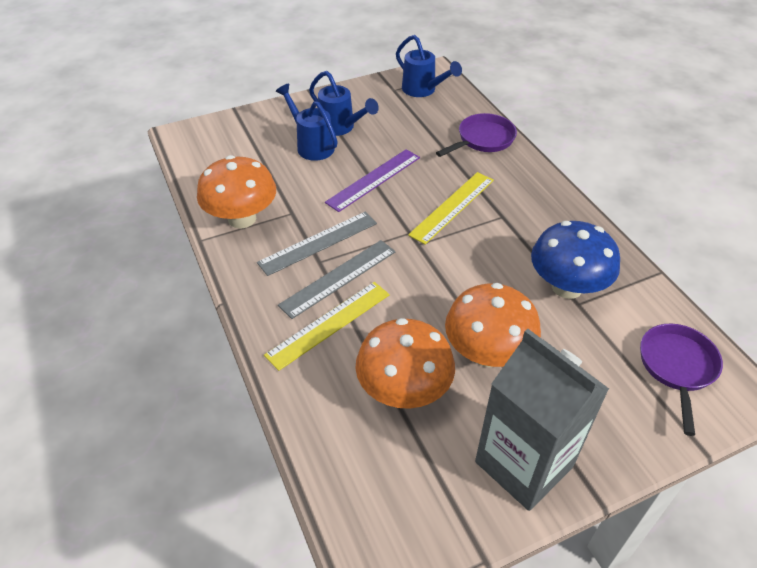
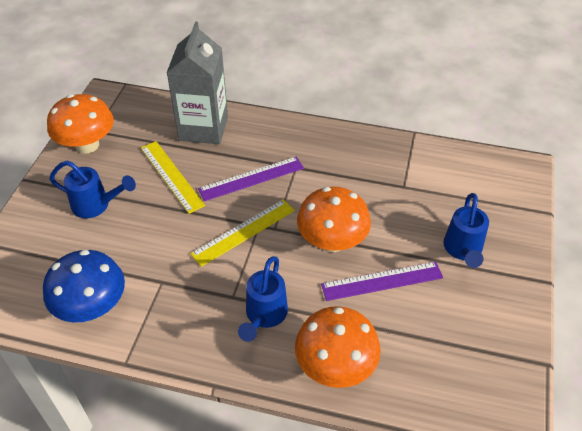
grey ruler: 2 -> 0
purple pan: 2 -> 0
purple ruler: 1 -> 2

